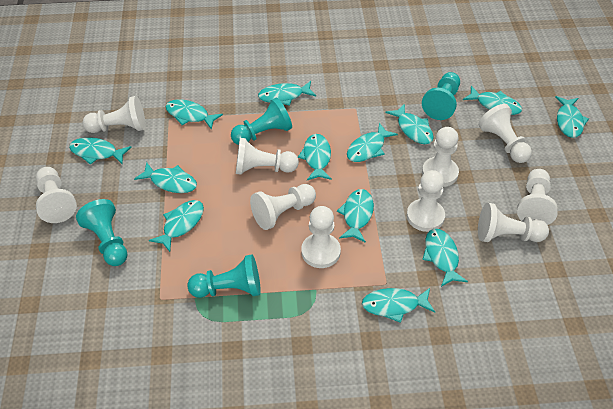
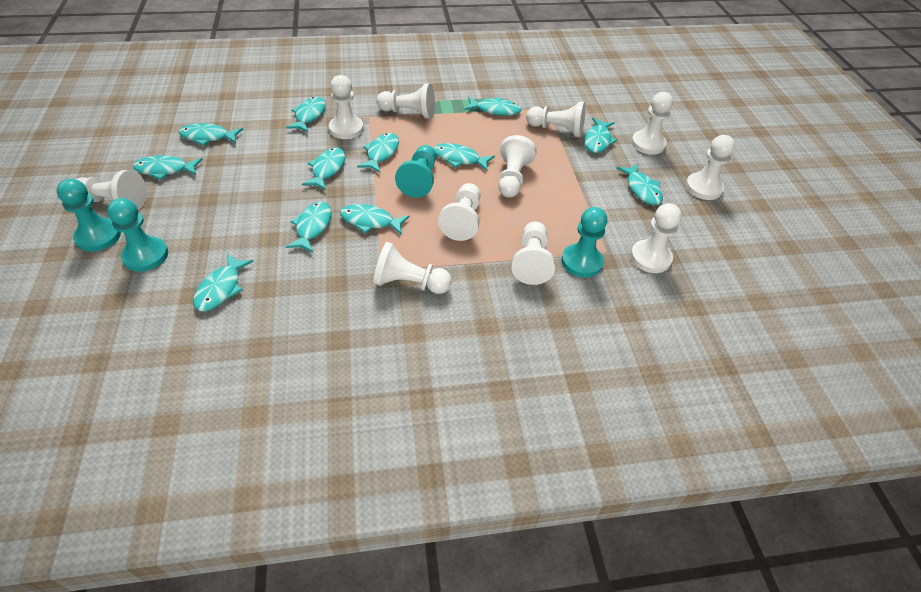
turquoise fish: 13 -> 12
white pawn: 10 -> 11

